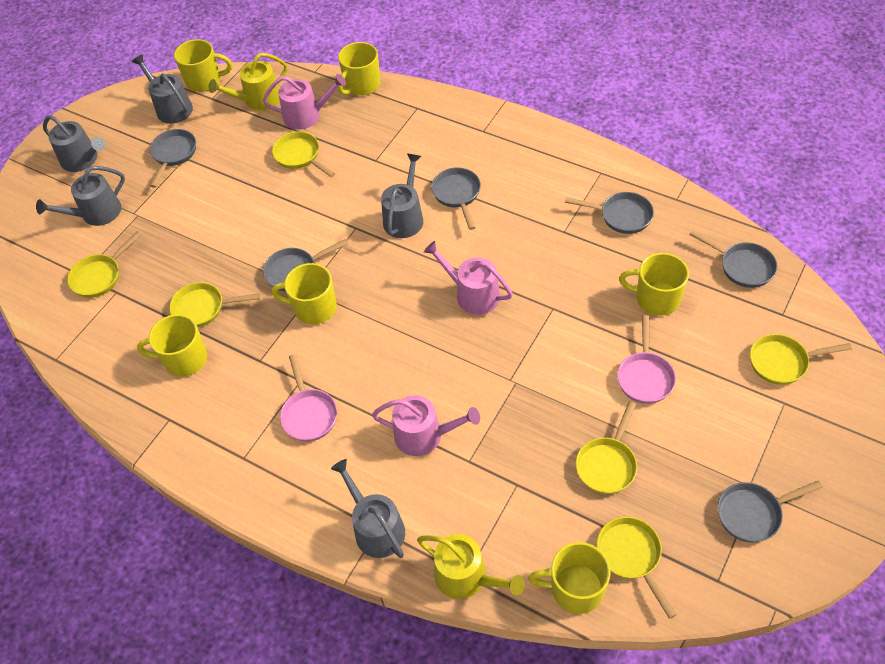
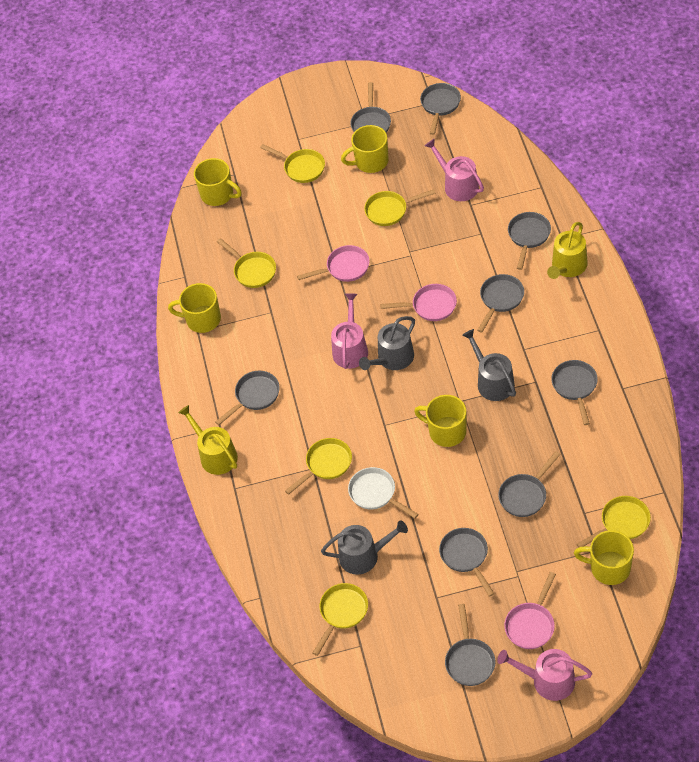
grey pan: 6 -> 9
grey watering can: 5 -> 3
pink pan: 2 -> 3
white pan: 0 -> 1
yellow mug: 6 -> 5

